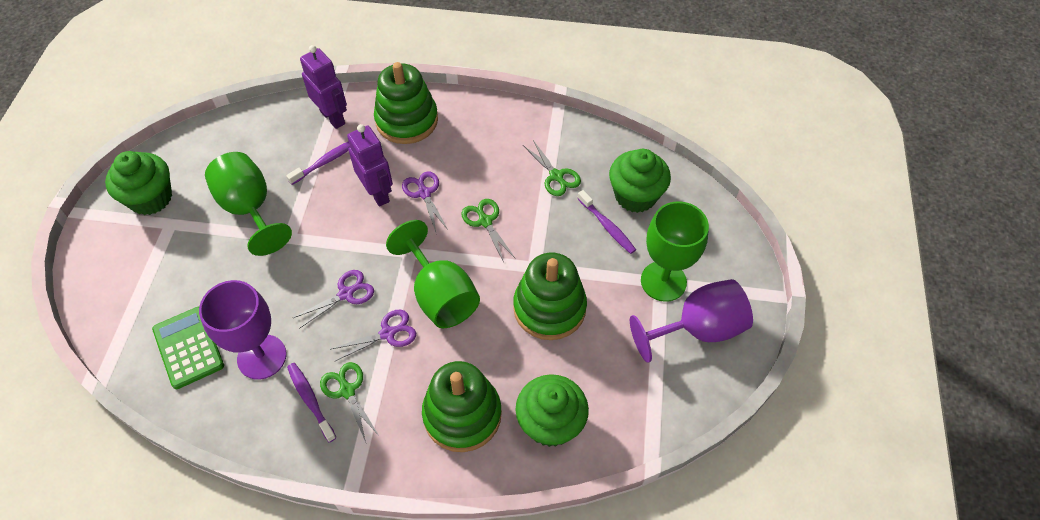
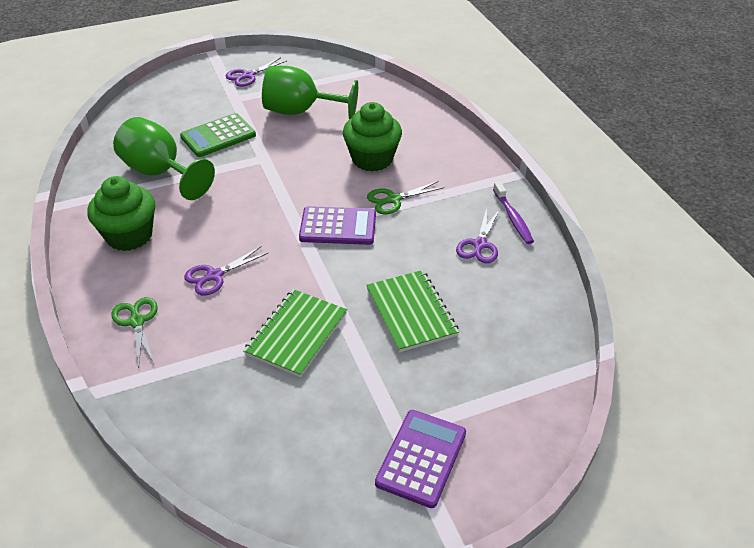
green cupcake: 3 -> 2
green goblet: 3 -> 2
green notebook: 0 -> 2
green scissors: 3 -> 2
green stacking toy: 3 -> 0
purple calculator: 0 -> 2
purple goblet: 2 -> 0
purple robot: 2 -> 0
purple toothbrush: 3 -> 1

